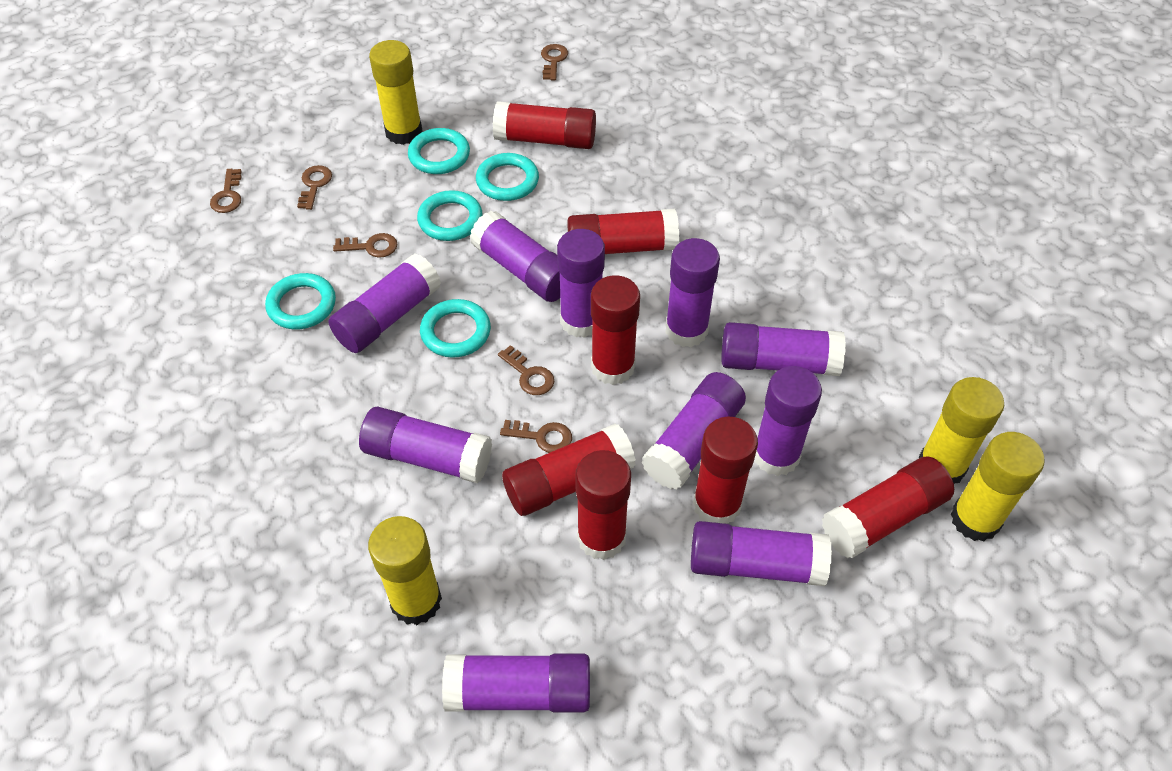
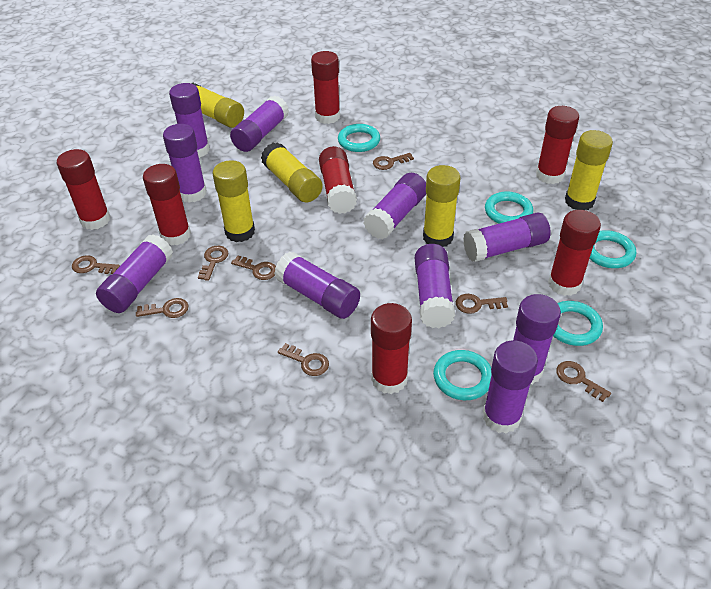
brown key: 6 -> 8
yellow glue stick: 4 -> 5

